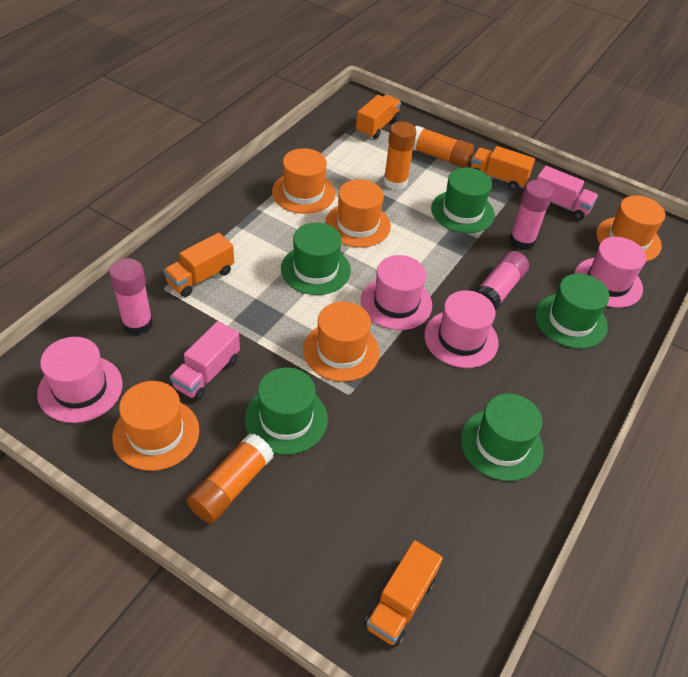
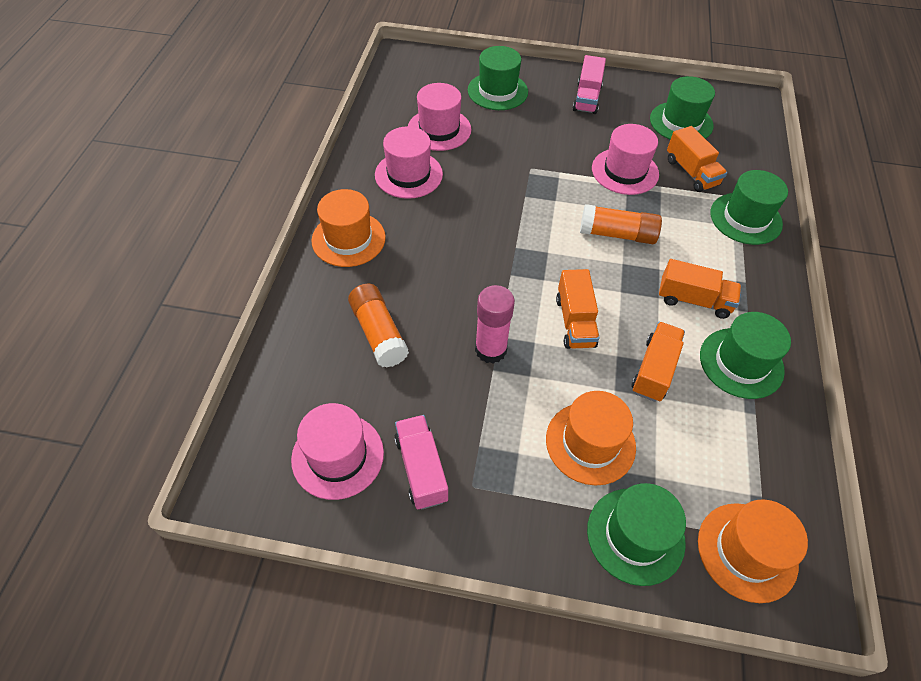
orange glue stick: 3 -> 2
orange hat: 5 -> 3
pink glue stick: 3 -> 1

